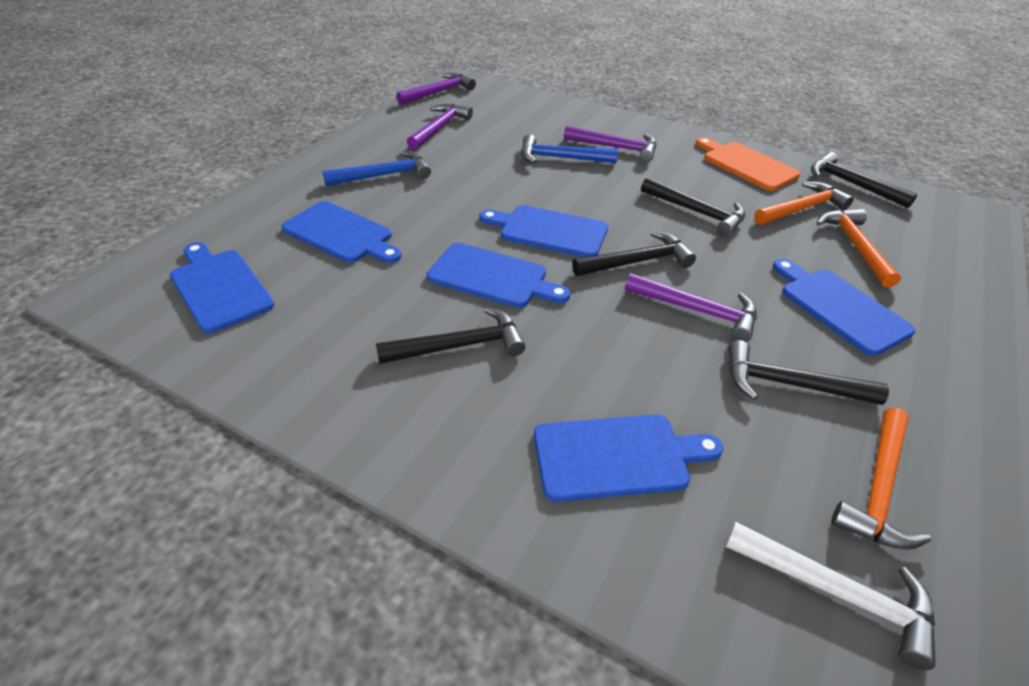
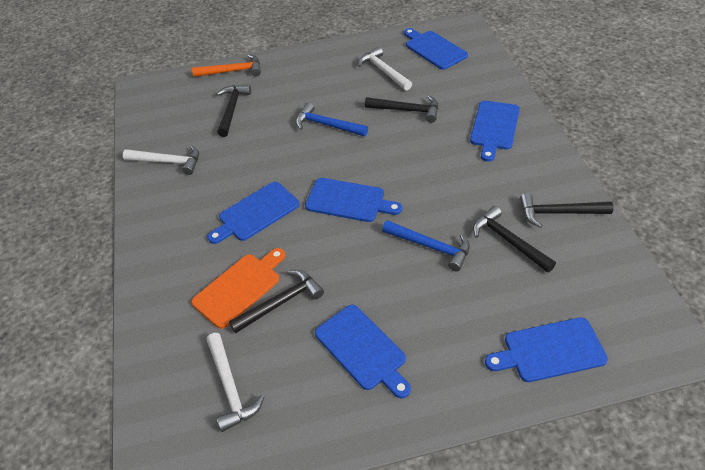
orange hammer: 3 -> 1
purple hammer: 4 -> 0
white hammer: 1 -> 3

